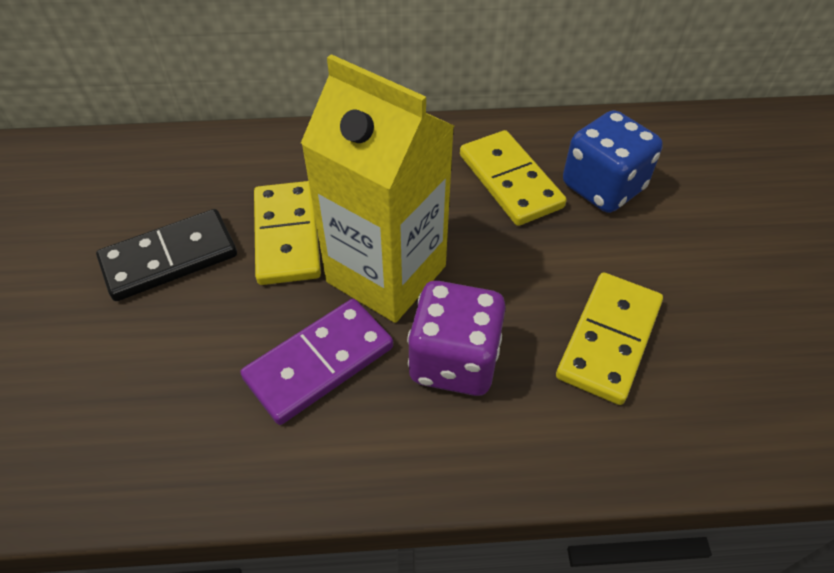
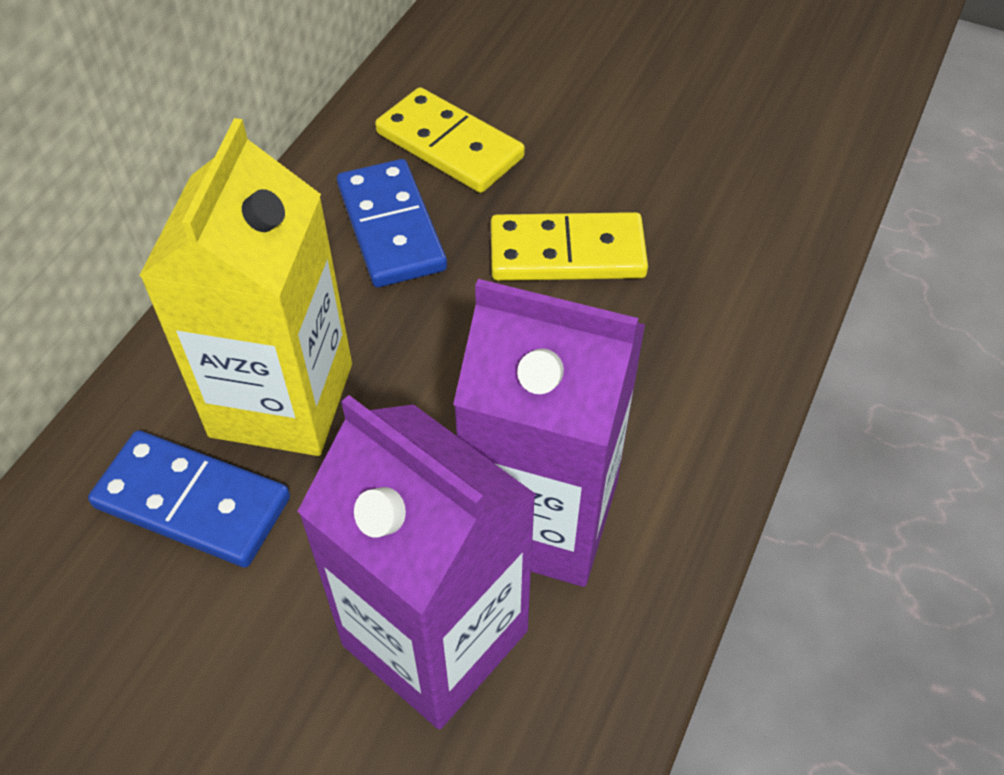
black domino: 1 -> 0
blue dice: 1 -> 0
blue domino: 0 -> 2
purple carton: 0 -> 2
purple dice: 1 -> 0
purple domino: 1 -> 0
yellow domino: 3 -> 2

